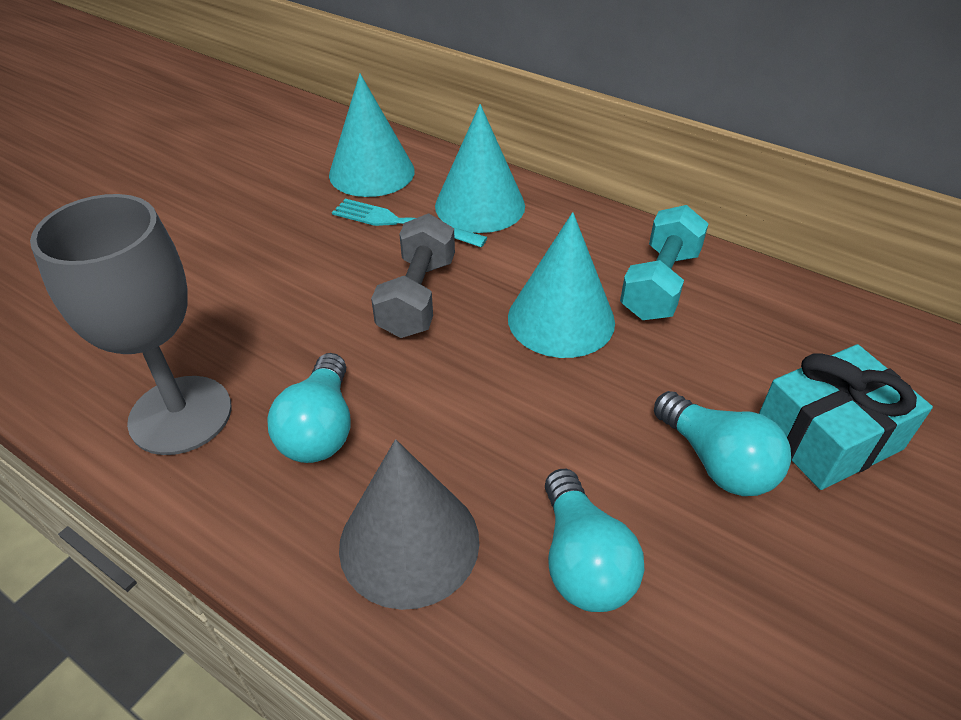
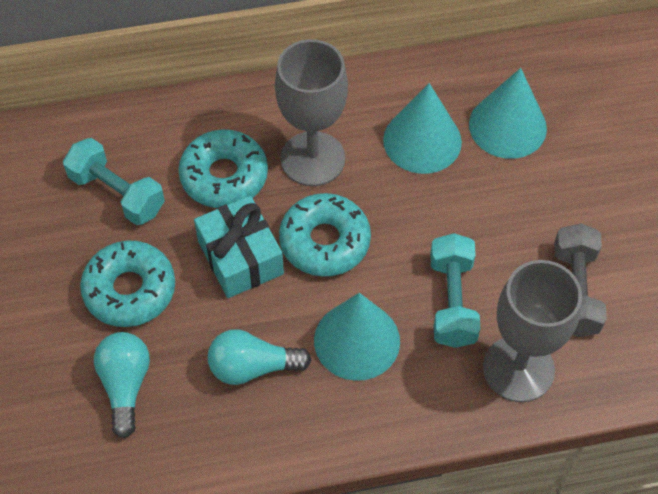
grey cone: 1 -> 0
grey goblet: 1 -> 2
turquoise donut: 0 -> 3
turquoise dumbbell: 1 -> 2
turquoise fork: 1 -> 0
turquoise light bulb: 3 -> 2

